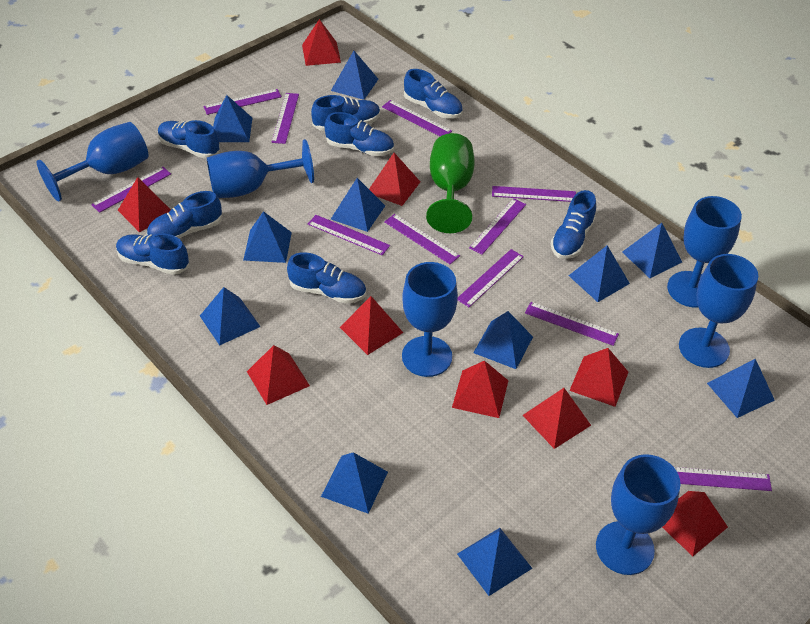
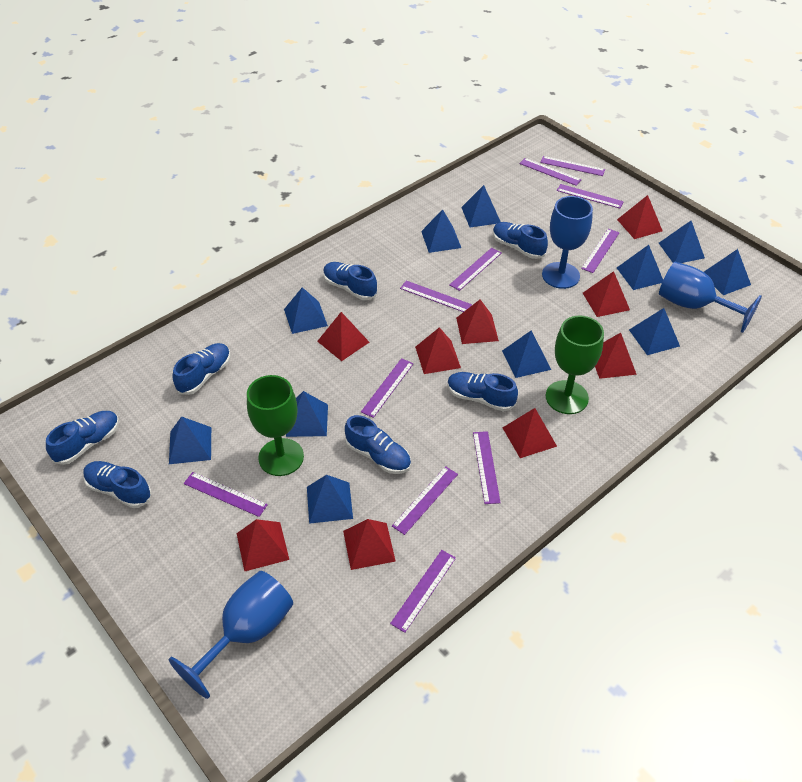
blue goblet: 6 -> 3
blue shoe: 8 -> 7
green goblet: 1 -> 2

